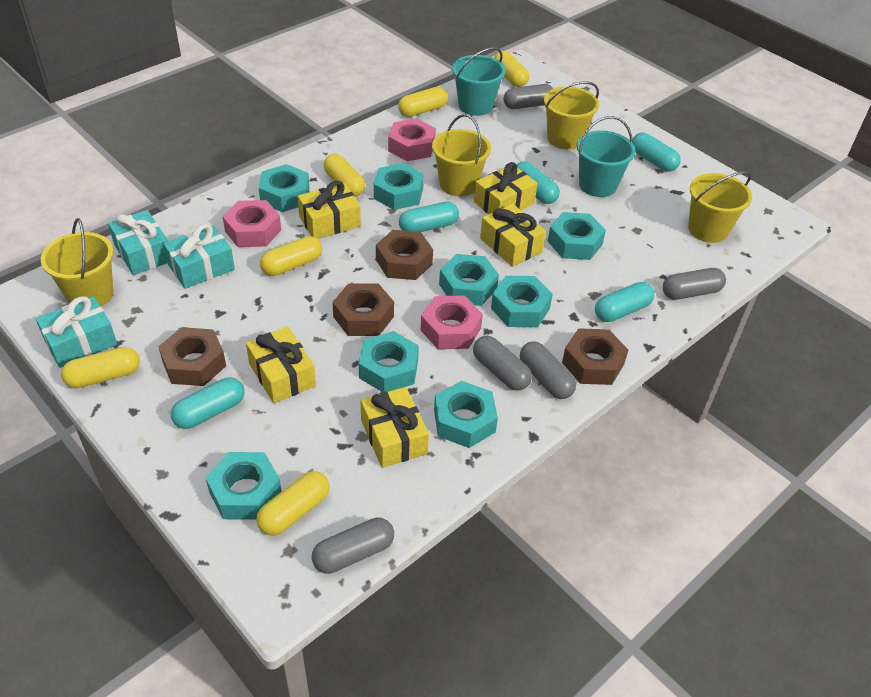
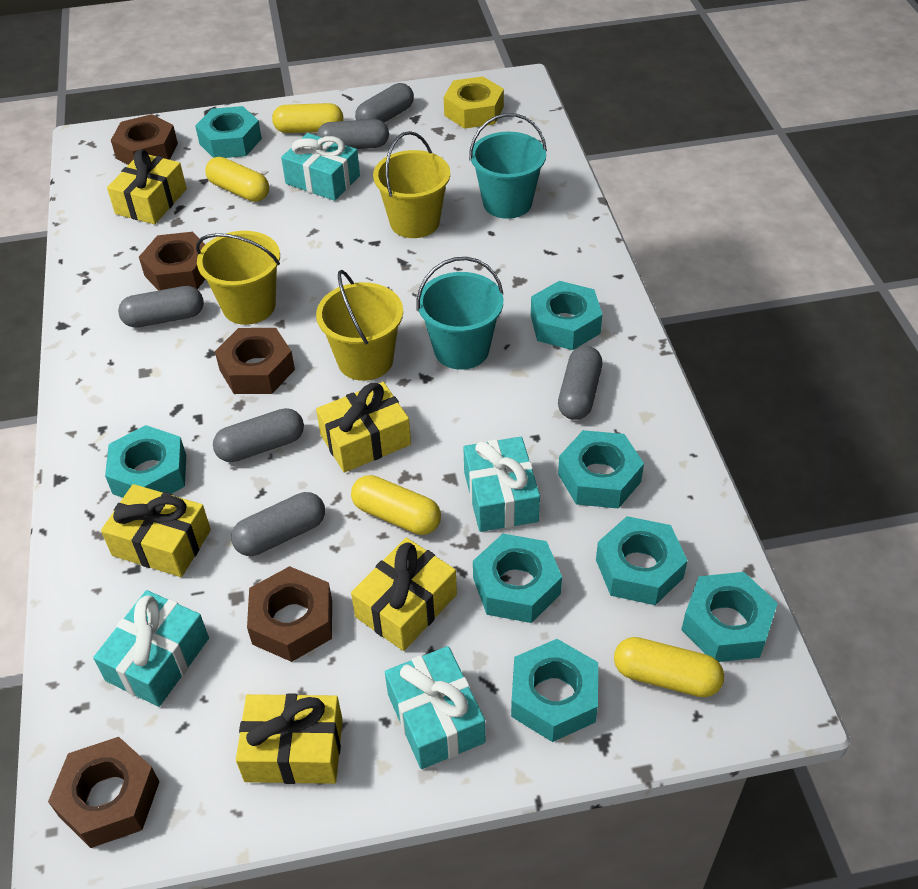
brown nut: 4 -> 5
grey capsule: 5 -> 6
pink nut: 3 -> 0
turquoise capsule: 5 -> 0
turquoise gift: 3 -> 4
yellow bucket: 4 -> 3
yellow capsule: 6 -> 4
yellow nut: 0 -> 1

